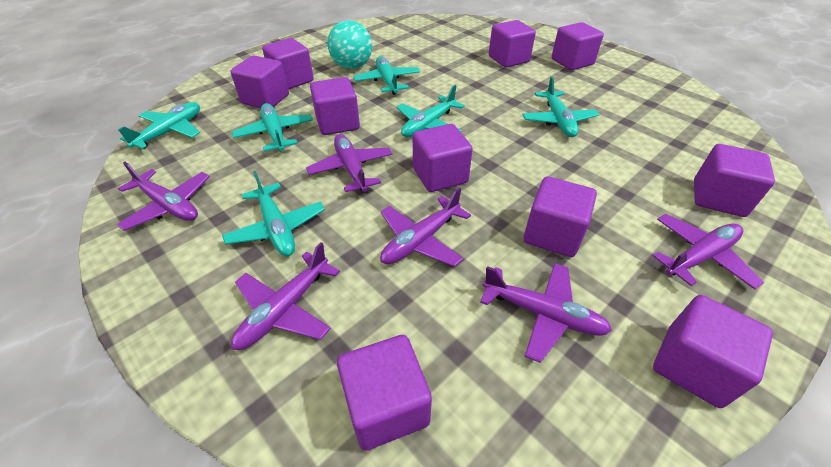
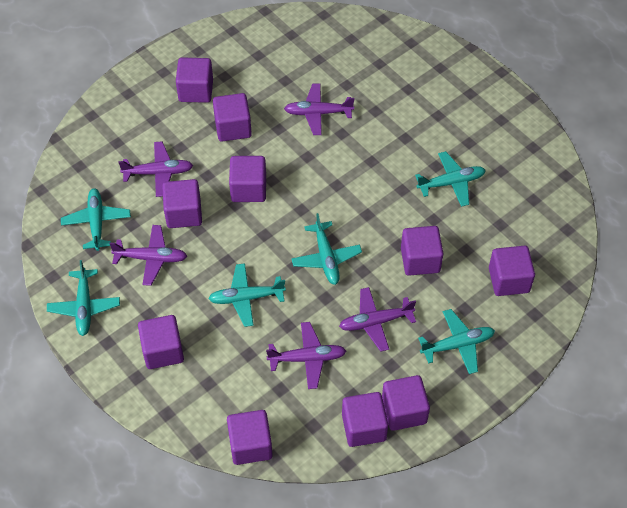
purple plane: 6 -> 5
turquoise ball: 1 -> 0

